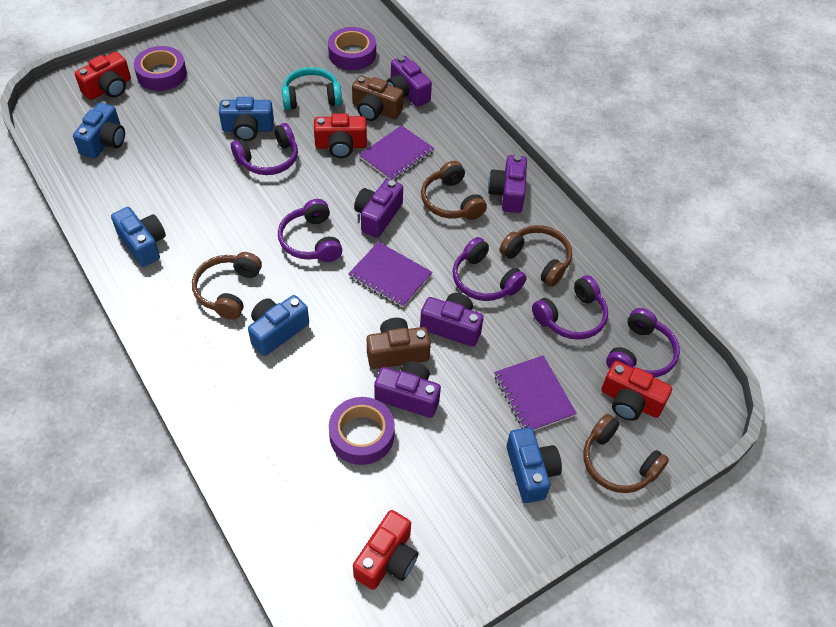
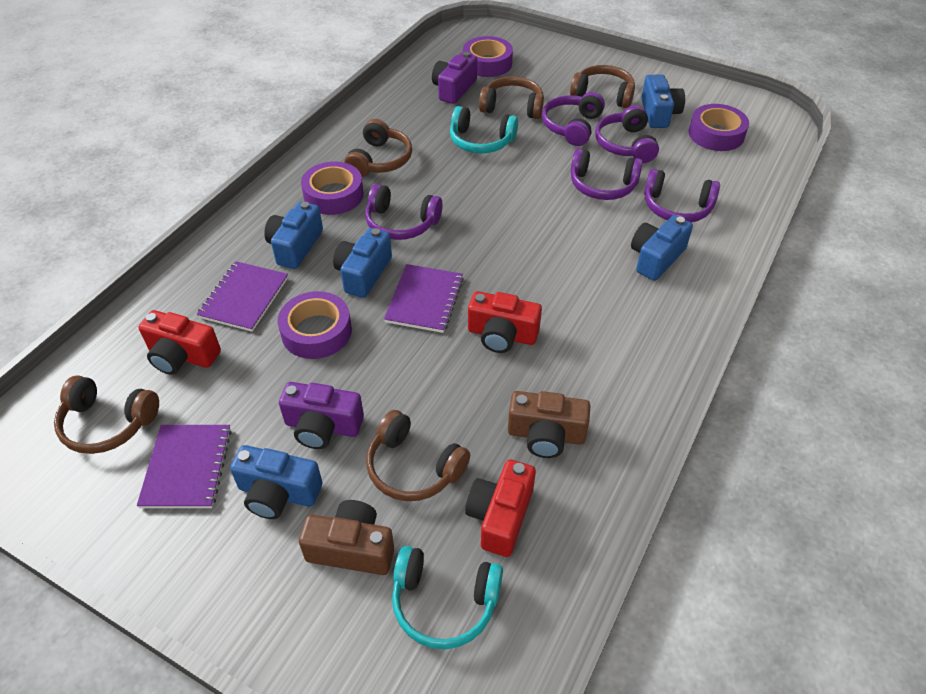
brown headphones: 4 -> 5
purple camera: 5 -> 2
purple tape: 3 -> 4
red camera: 4 -> 3
turquoise headphones: 1 -> 2

